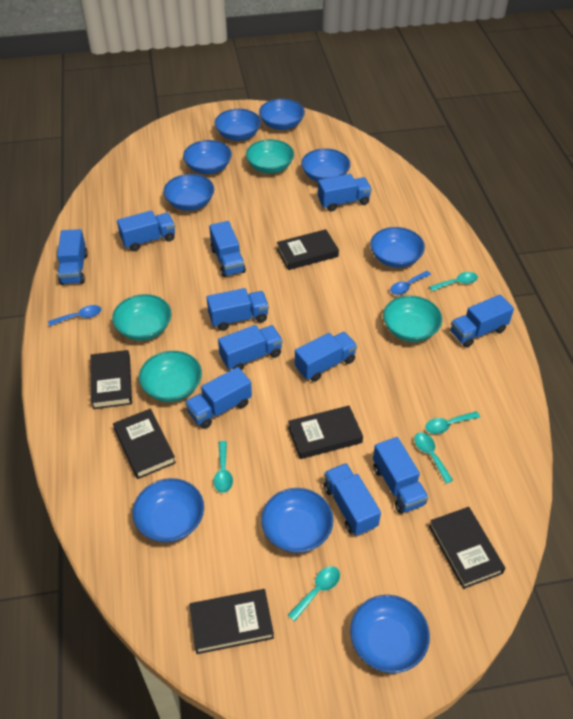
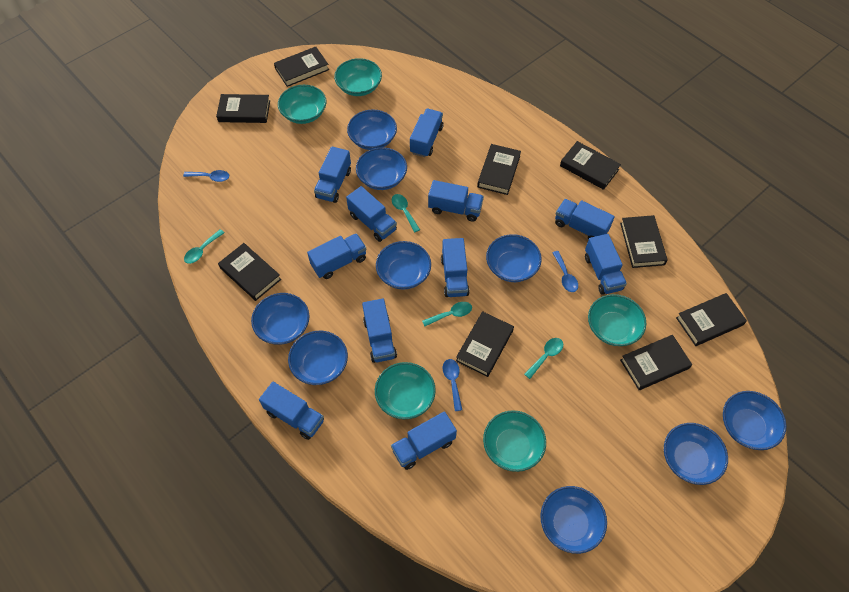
black book: 6 -> 9
blue spoon: 2 -> 3
turquoise bowl: 4 -> 5
turquoise spoon: 5 -> 4

